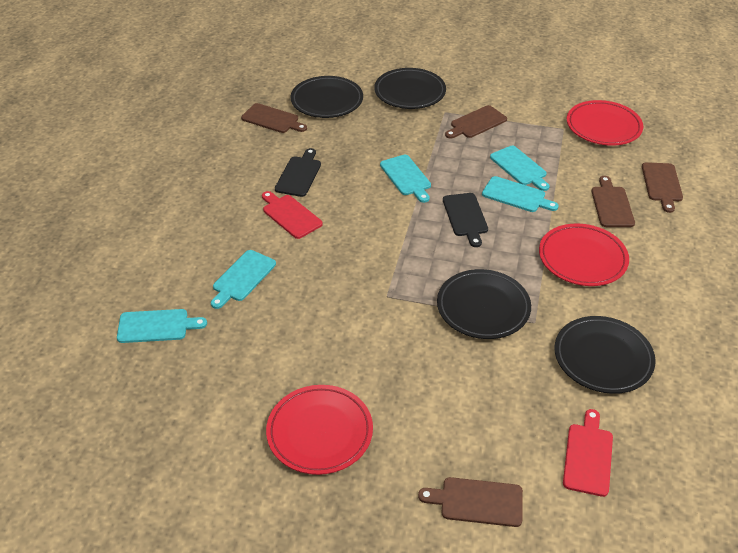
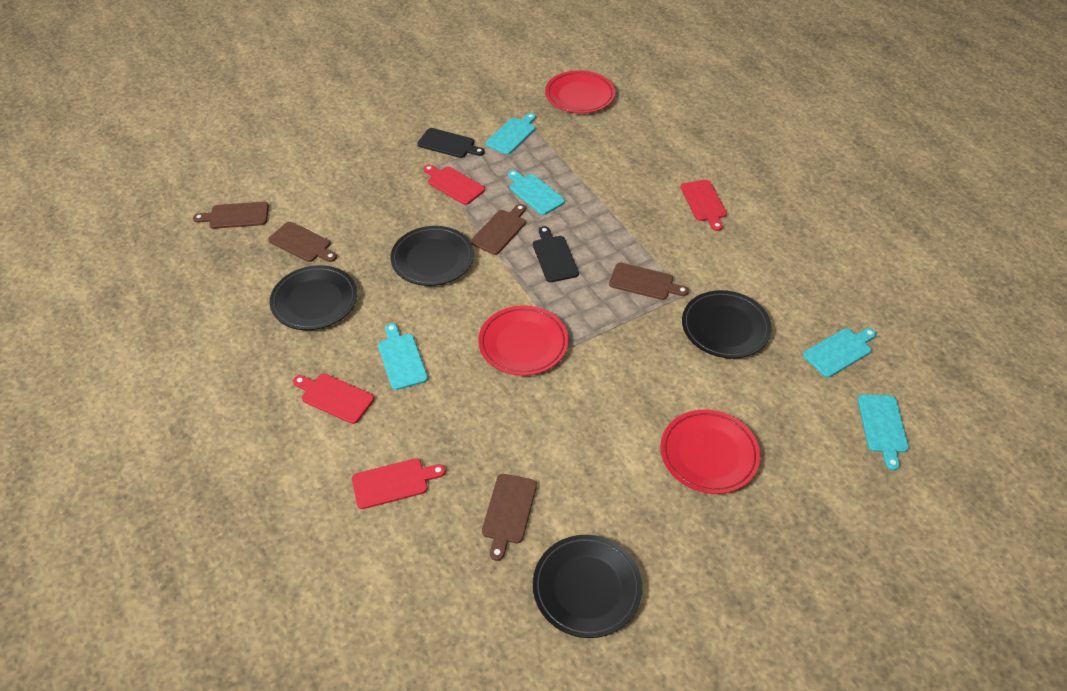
red cutting board: 2 -> 4

